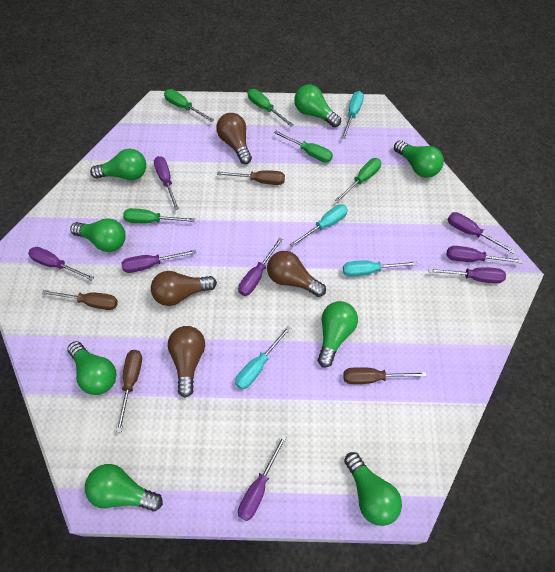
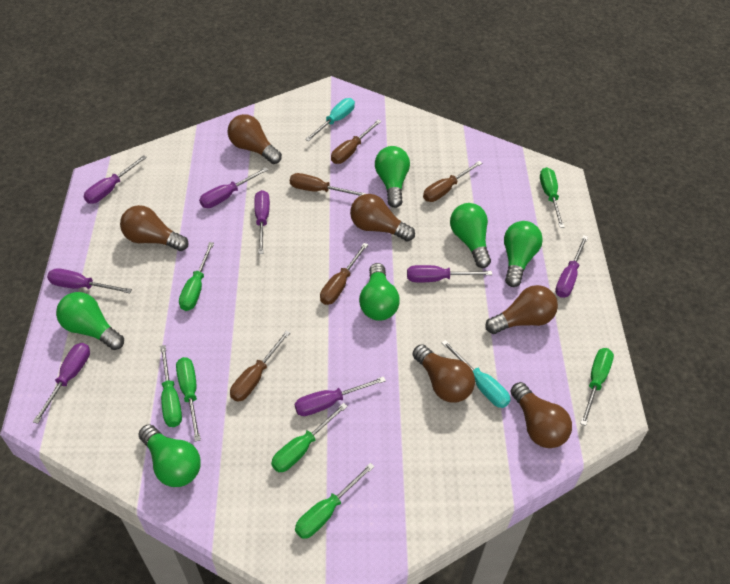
brown light bulb: 4 -> 6
brown screwdriver: 4 -> 5
green light bulb: 8 -> 6
green screwdriver: 5 -> 7
turquoise screwdriver: 4 -> 2

